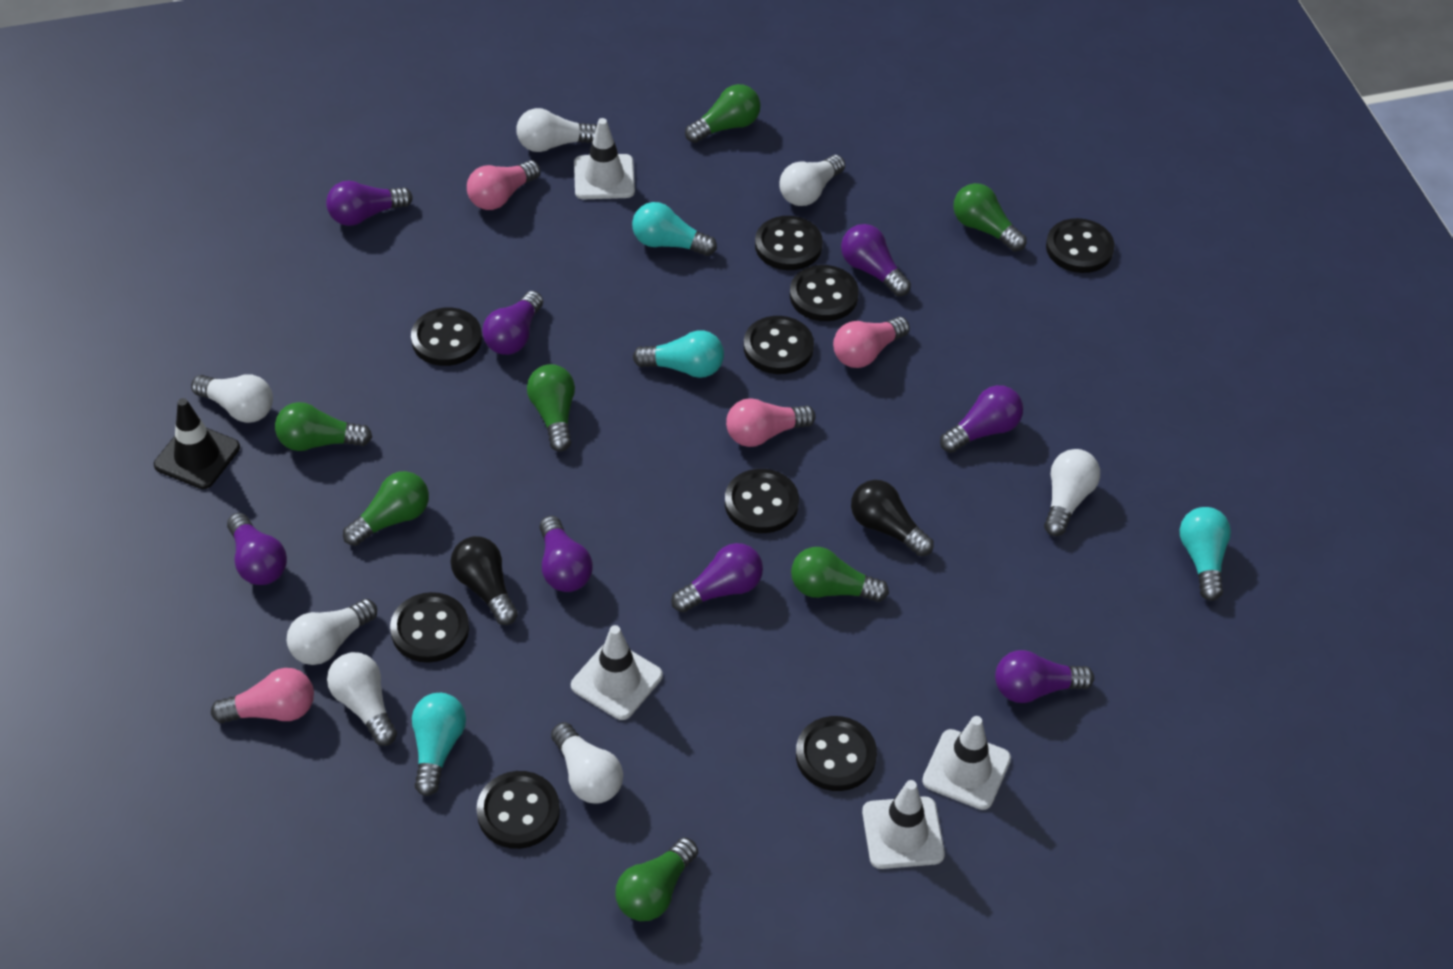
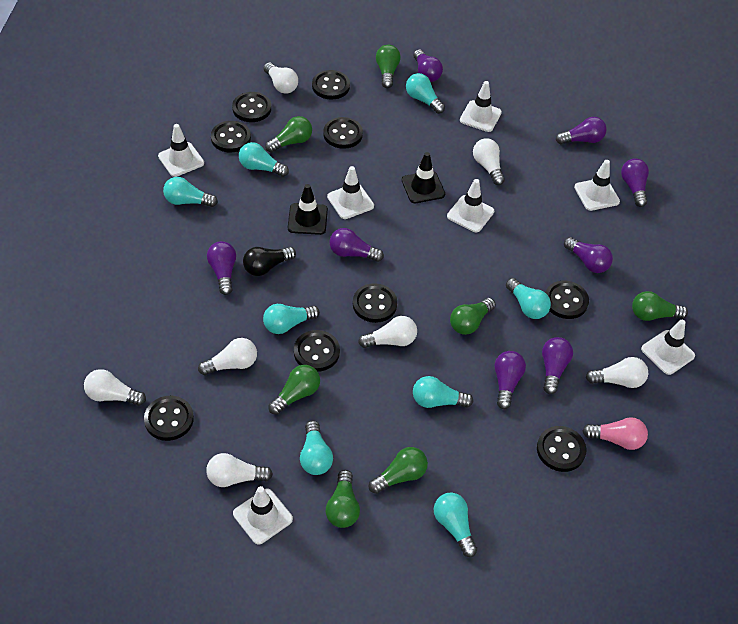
black light bulb: 2 -> 1
black traffic cone: 1 -> 2
pink light bulb: 4 -> 1
turquoise light bulb: 4 -> 8
white traffic cone: 4 -> 7

